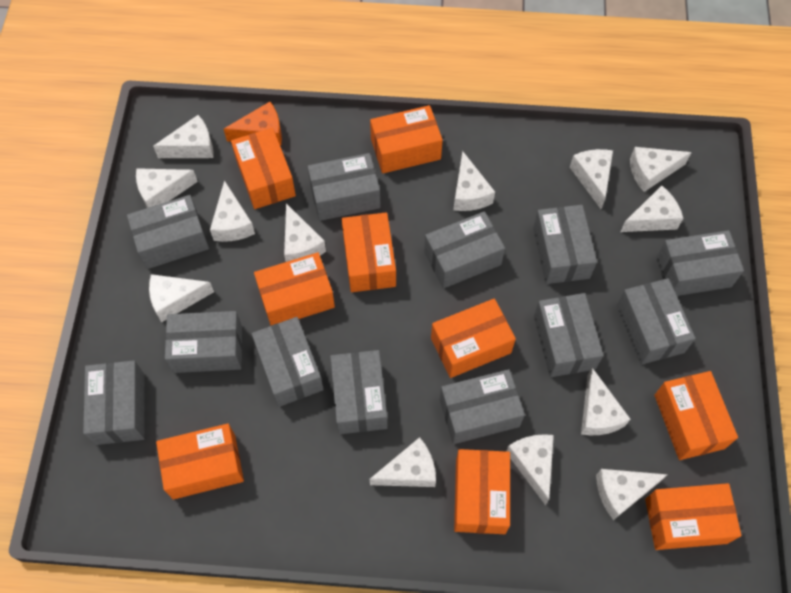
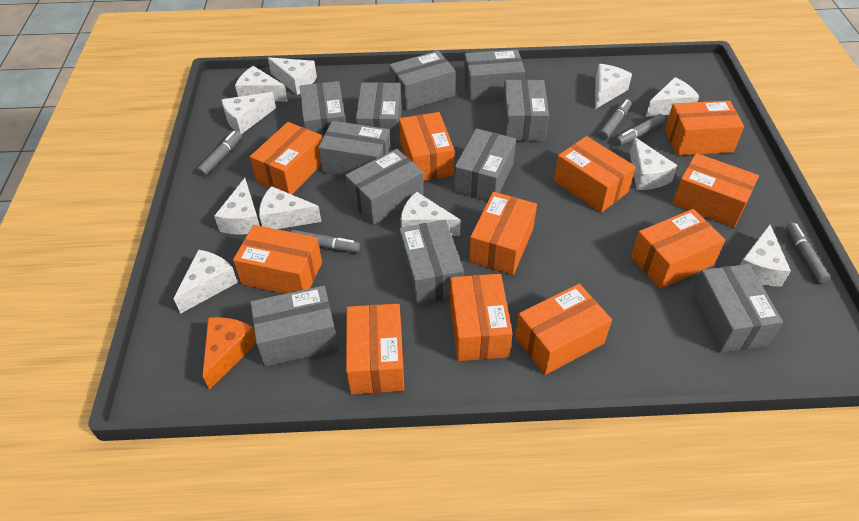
grey box: 12 -> 11
grey marker: 0 -> 5
orange box: 9 -> 11
white cheese: 13 -> 11

